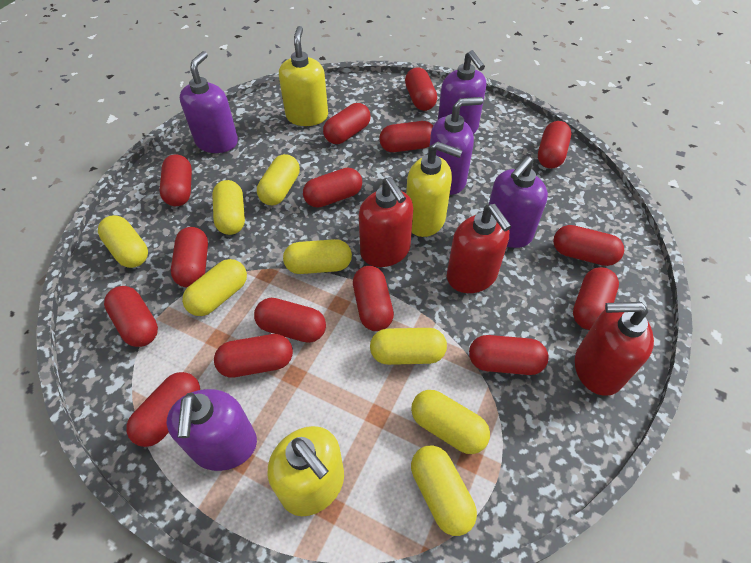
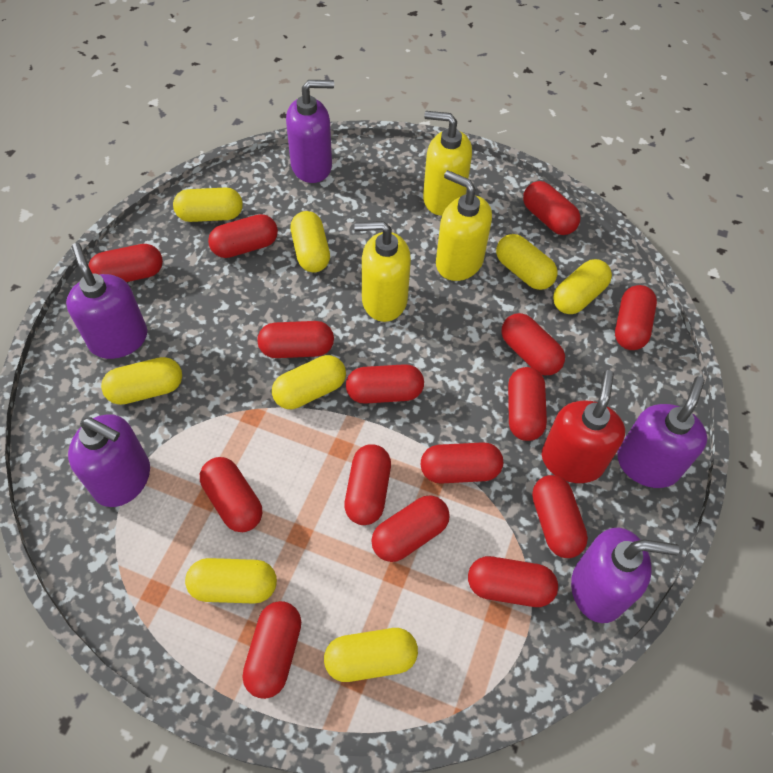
red soap dispenser: 3 -> 1

